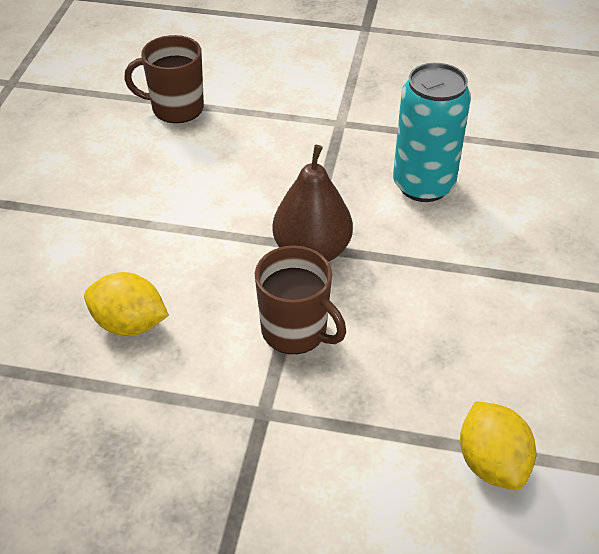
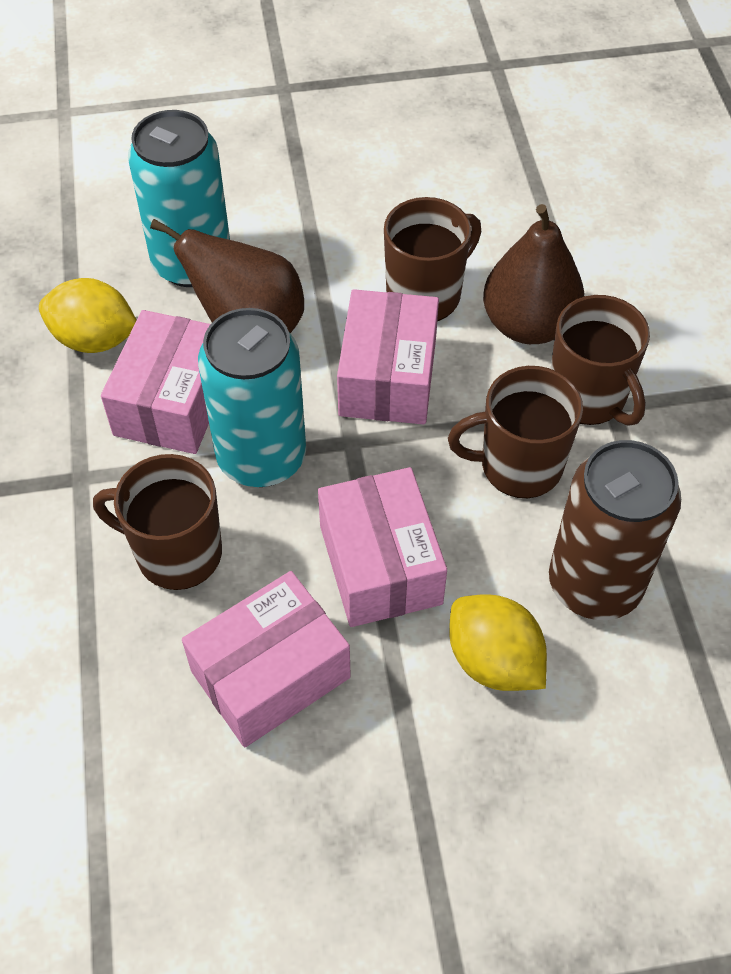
brown can: 0 -> 1
brown mug: 2 -> 4
brown pear: 1 -> 2
pink box: 0 -> 4
turquoise can: 1 -> 2

